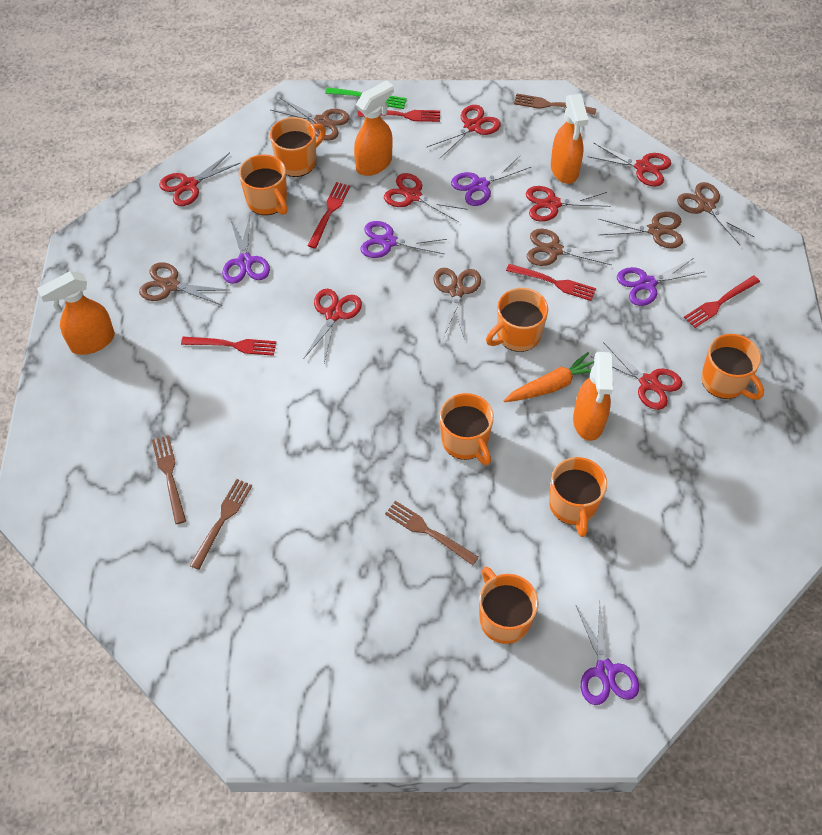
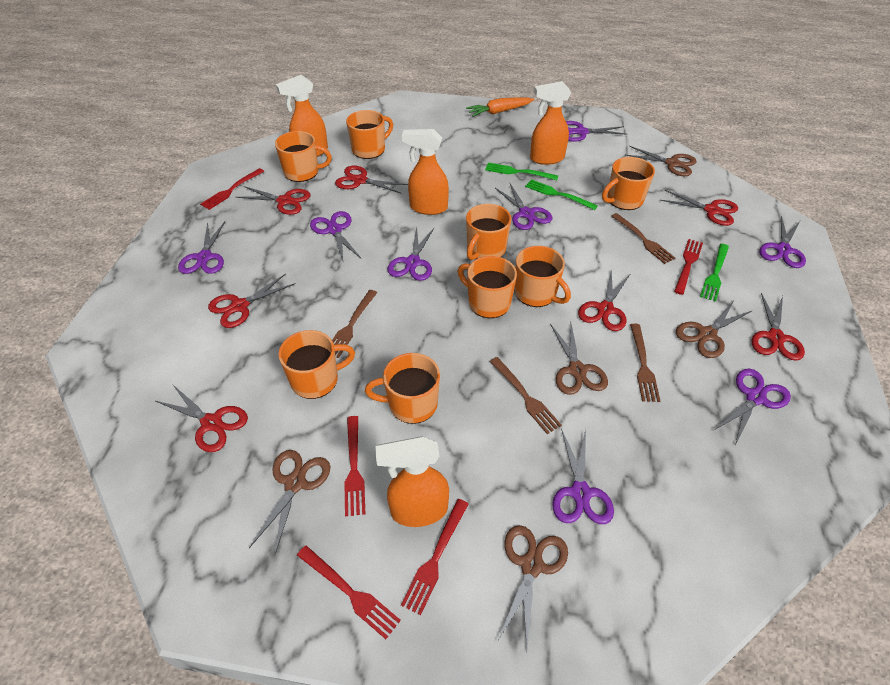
brown scissors: 6 -> 5
green fork: 1 -> 3
orange mug: 7 -> 8
purple scissors: 5 -> 8

